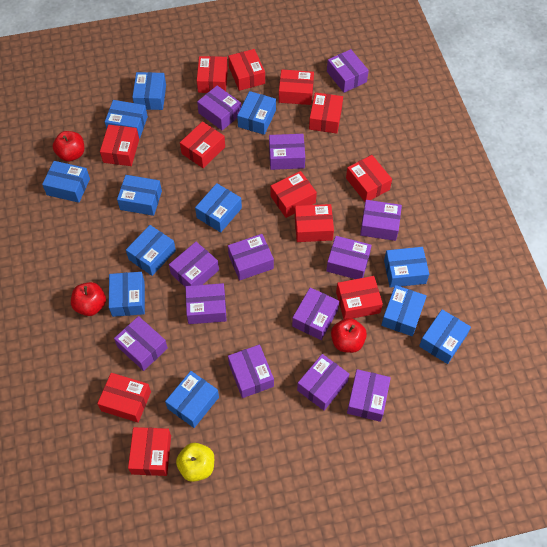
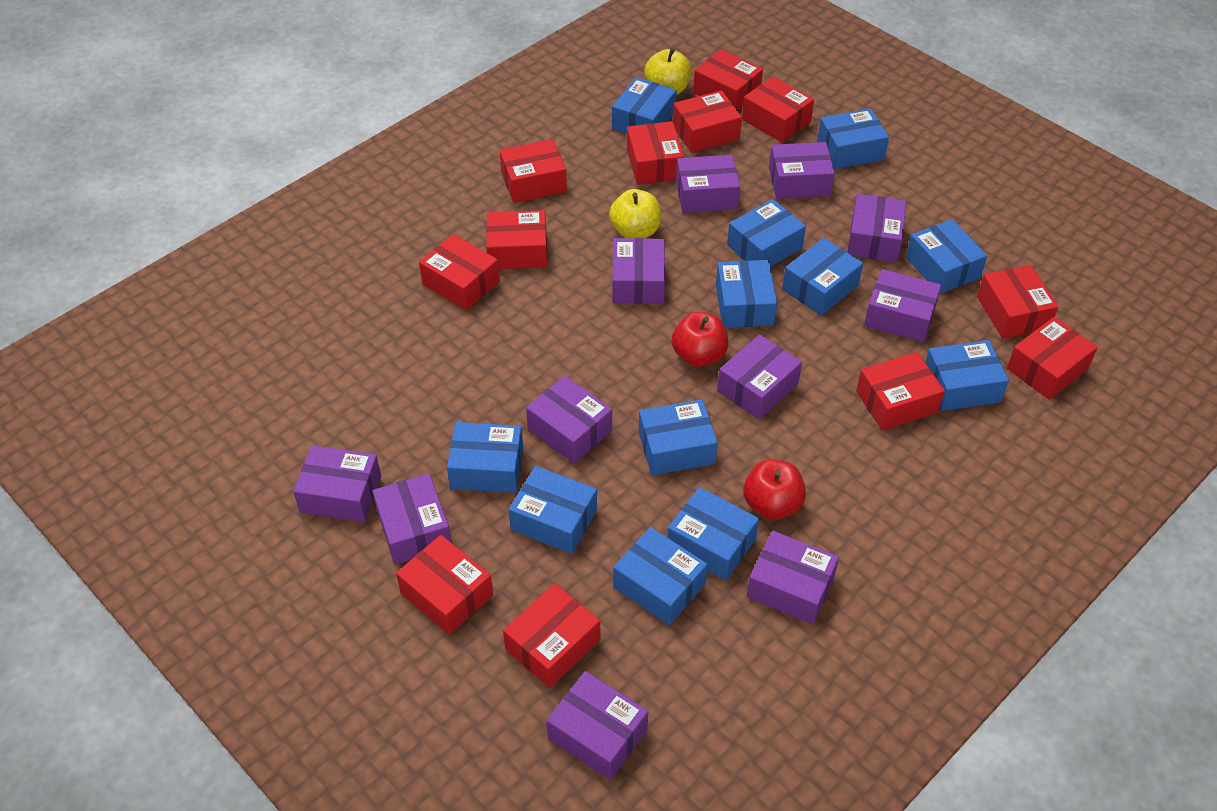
purple box: 13 -> 11
red apple: 3 -> 2
yellow apple: 1 -> 2

